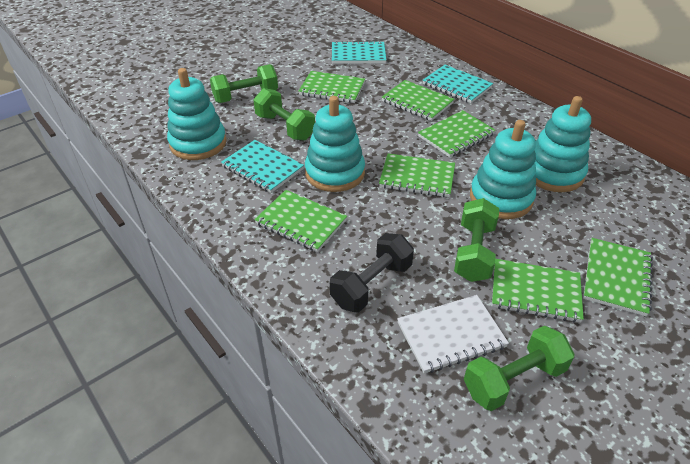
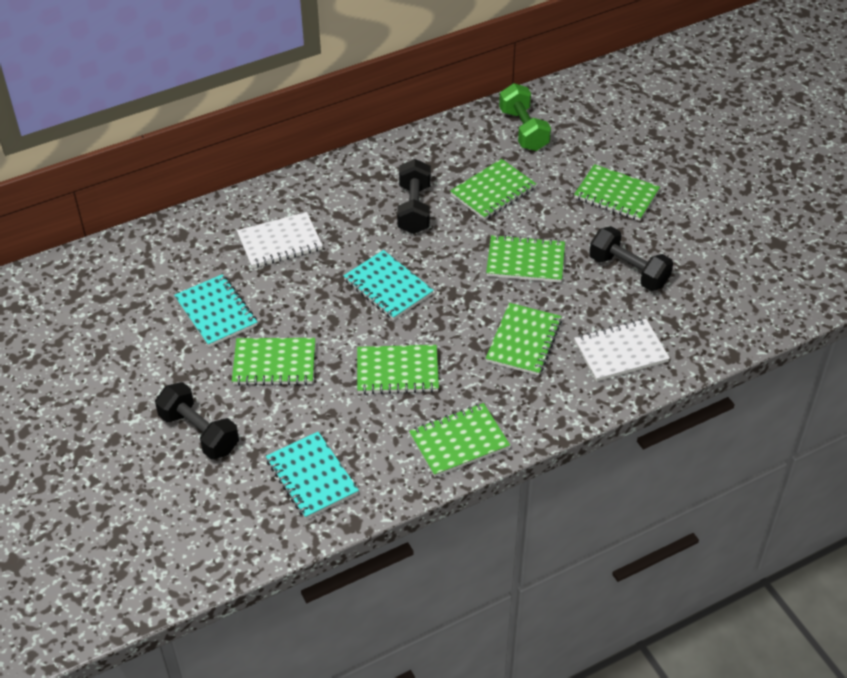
black dumbbell: 1 -> 3
green dumbbell: 4 -> 1
turquoise stacking toy: 4 -> 0
white notebook: 1 -> 2

